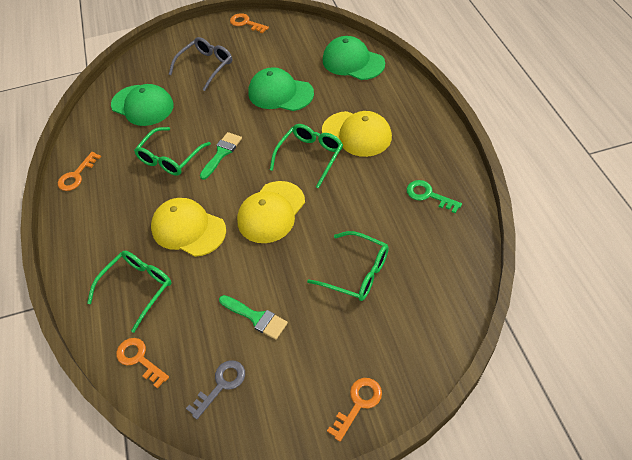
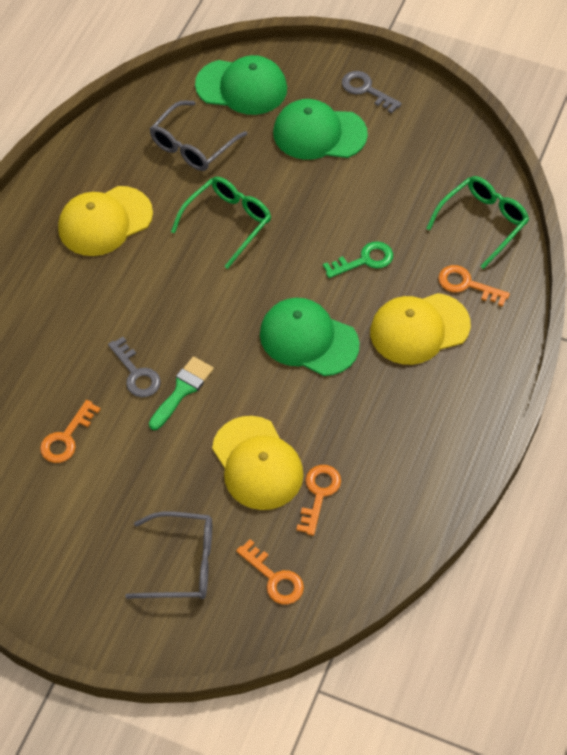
green brush: 2 -> 1
green glasses: 4 -> 2
grey glasses: 1 -> 2
grey key: 1 -> 2

